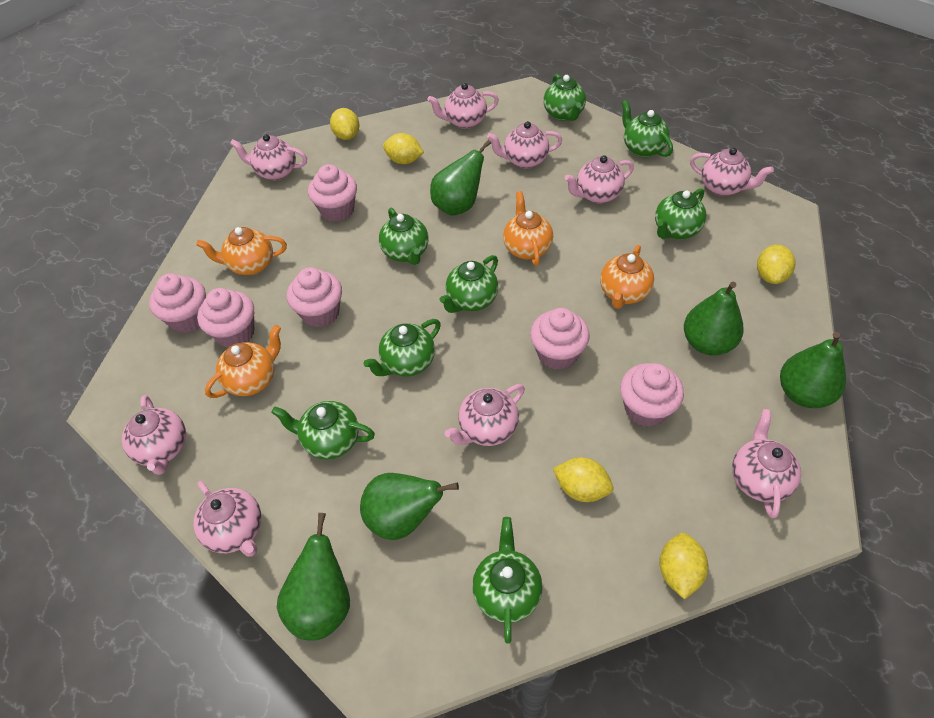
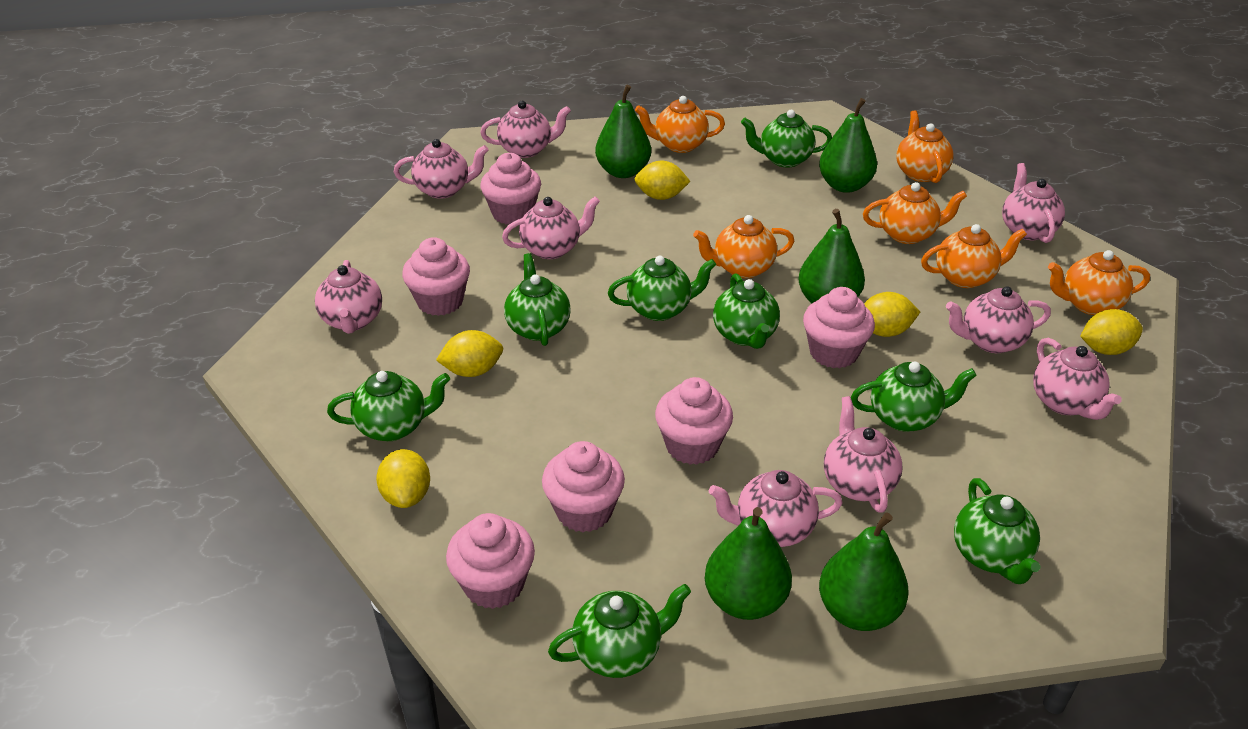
orange teapot: 4 -> 6

